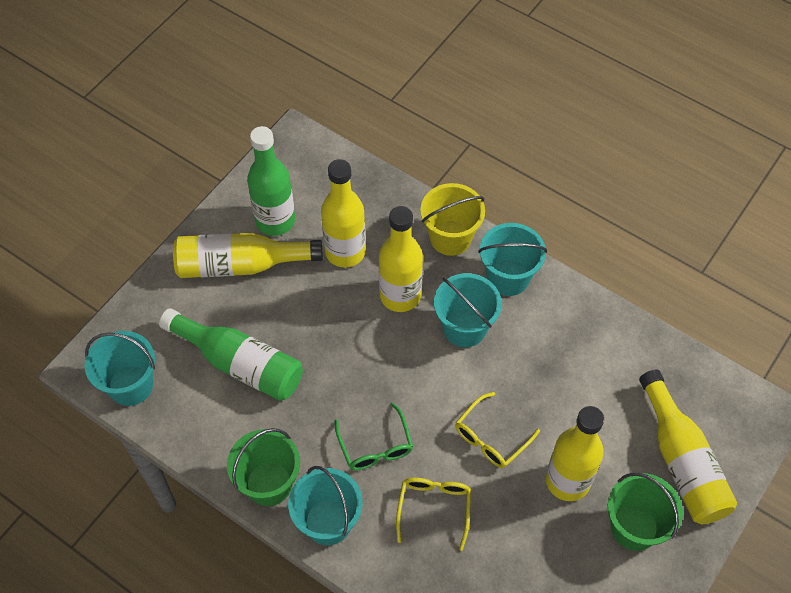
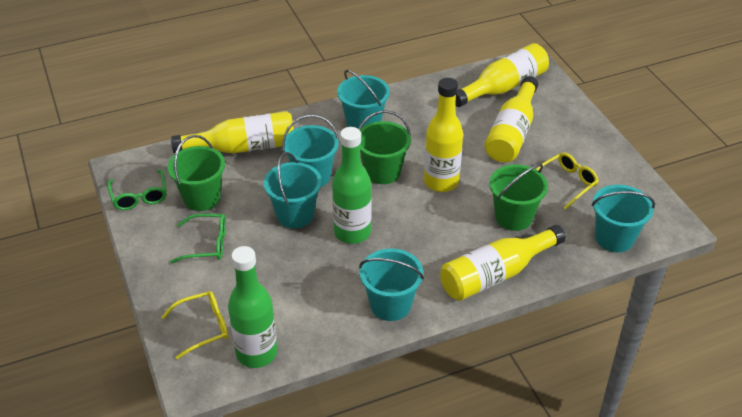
green bucket: 2 -> 3
green glasses: 1 -> 2
turquoise bucket: 4 -> 5
yellow bucket: 1 -> 0

